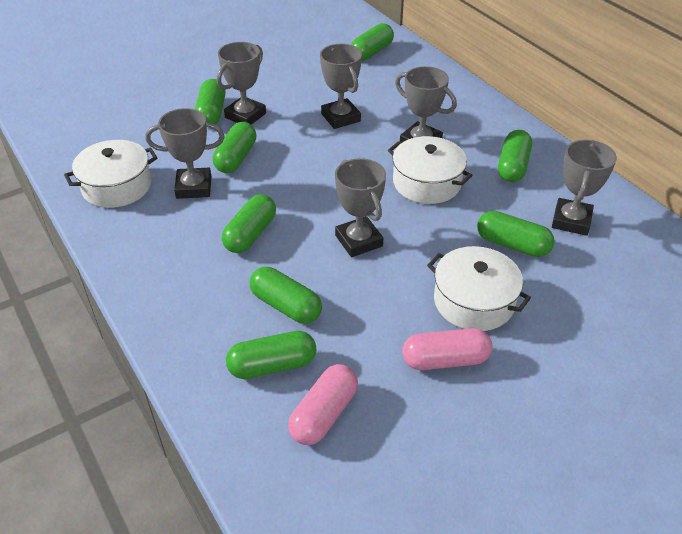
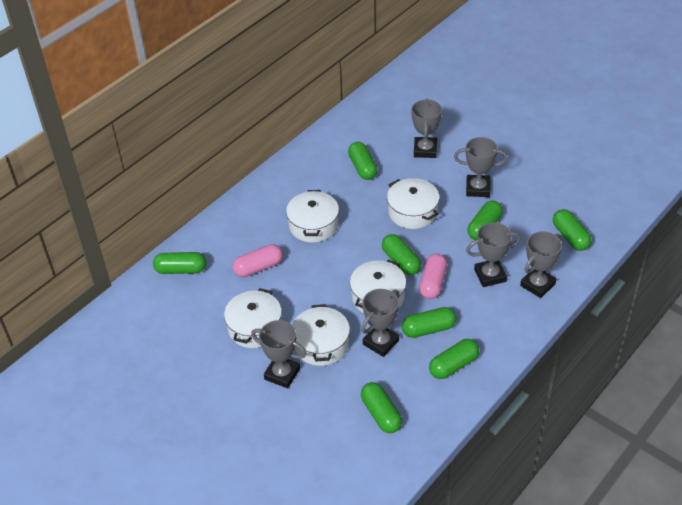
white pot: 3 -> 5

